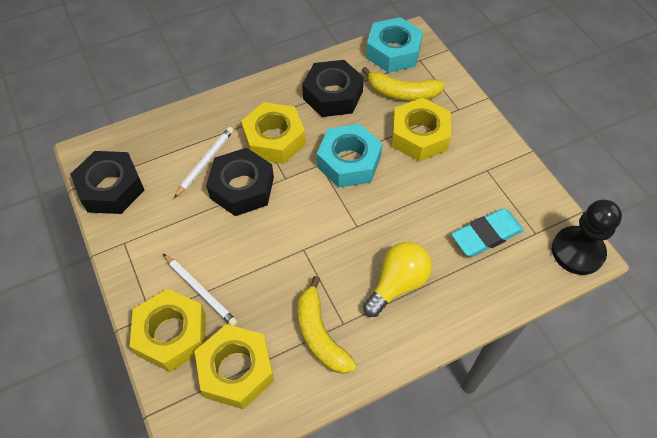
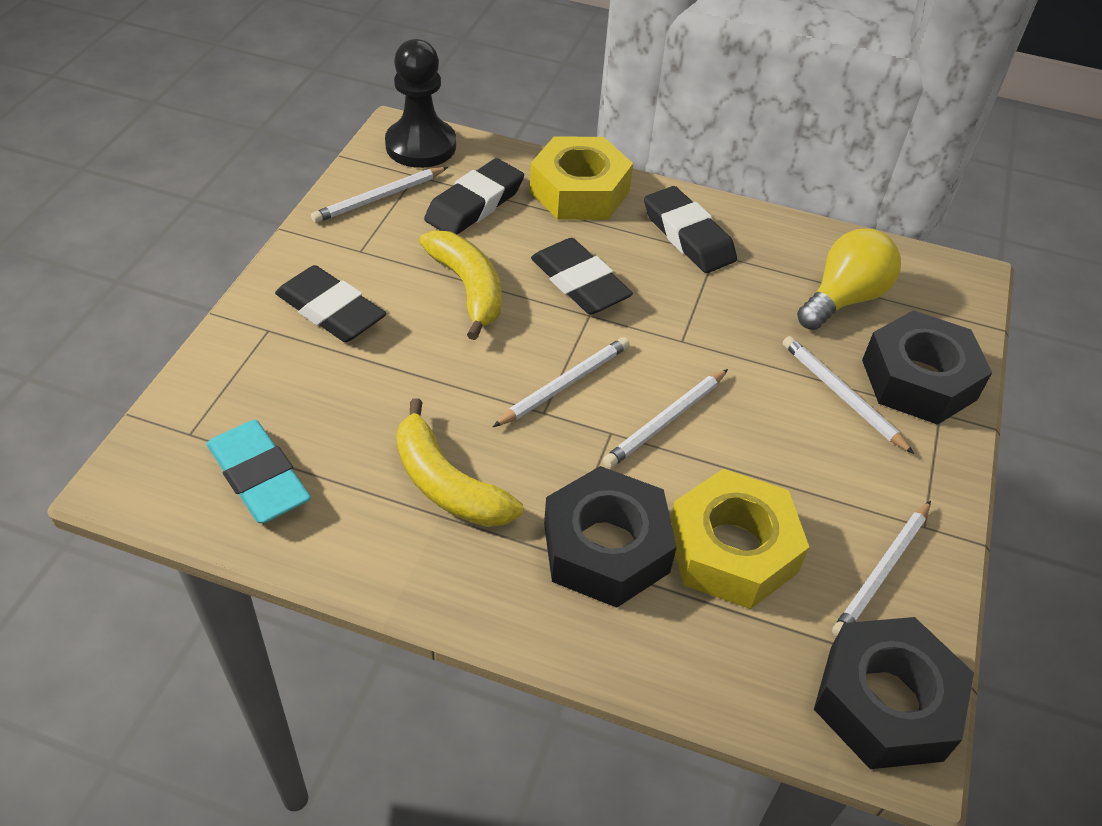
black eraser: 0 -> 4
turquoise nut: 2 -> 0
white pencil: 2 -> 5
yellow nut: 4 -> 2

